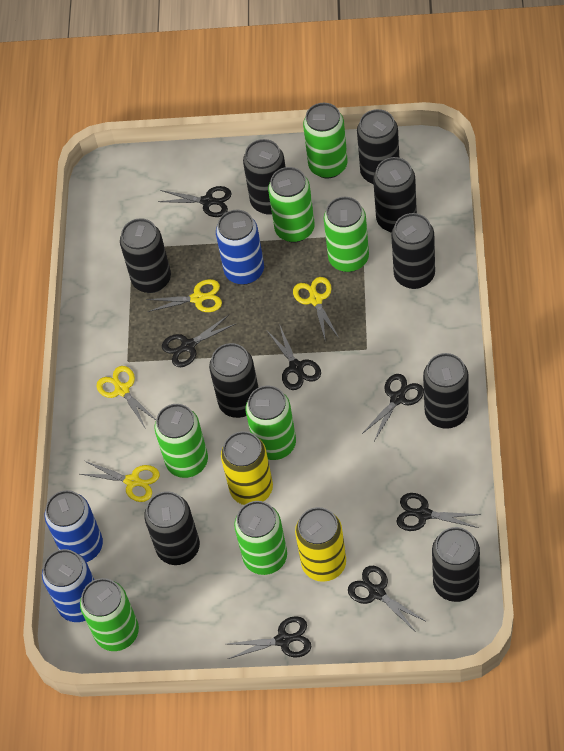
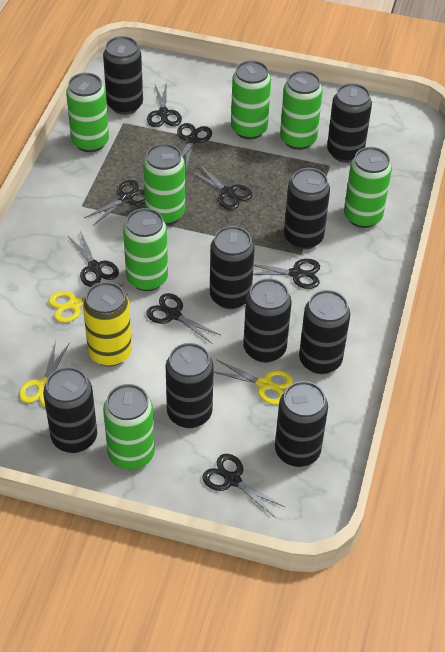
black scissors: 7 -> 8
blue can: 3 -> 0
yellow can: 2 -> 1
yellow scissors: 4 -> 3

